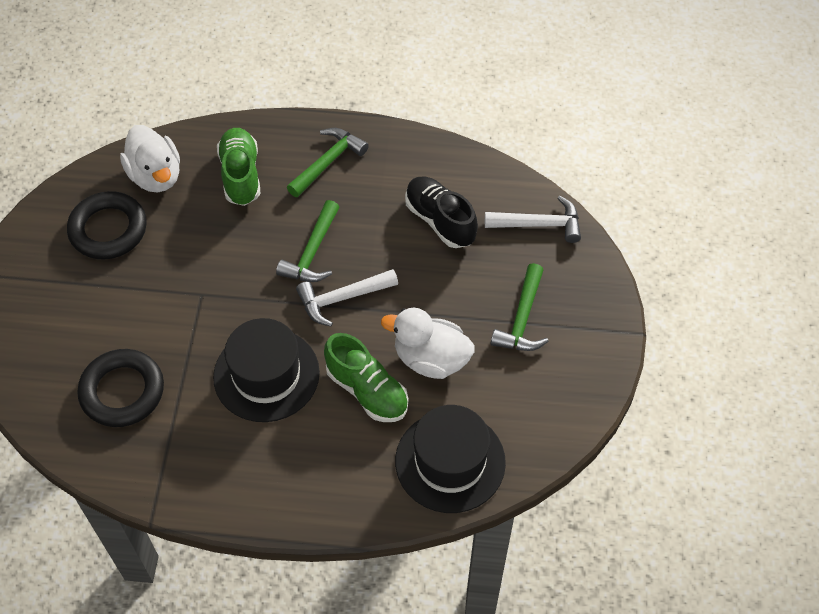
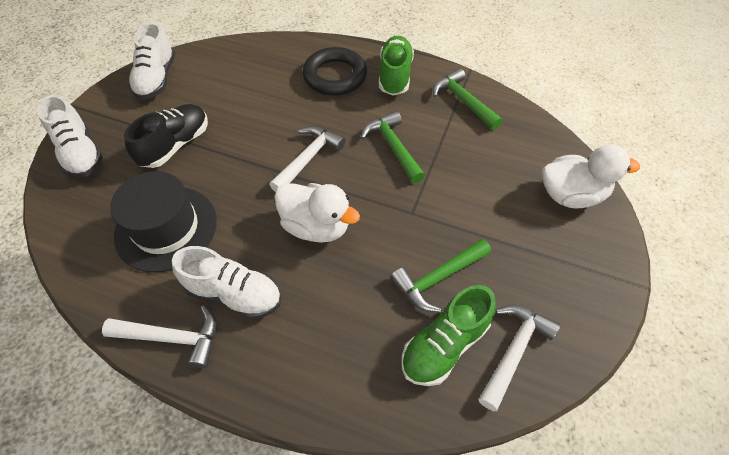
black hat: 2 -> 1
black ring: 2 -> 1
white hammer: 2 -> 3
white shoe: 0 -> 3

